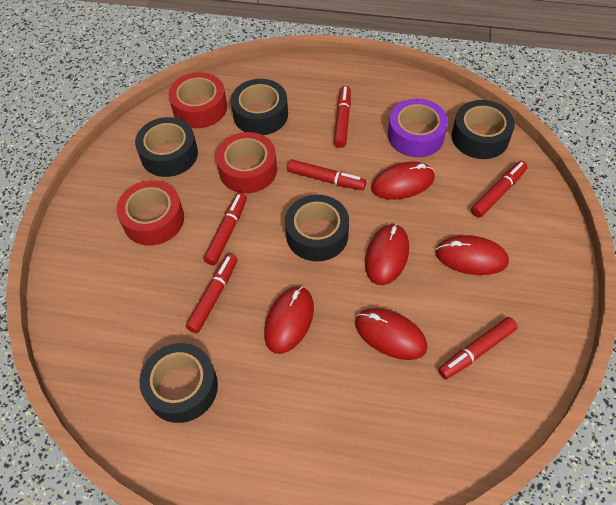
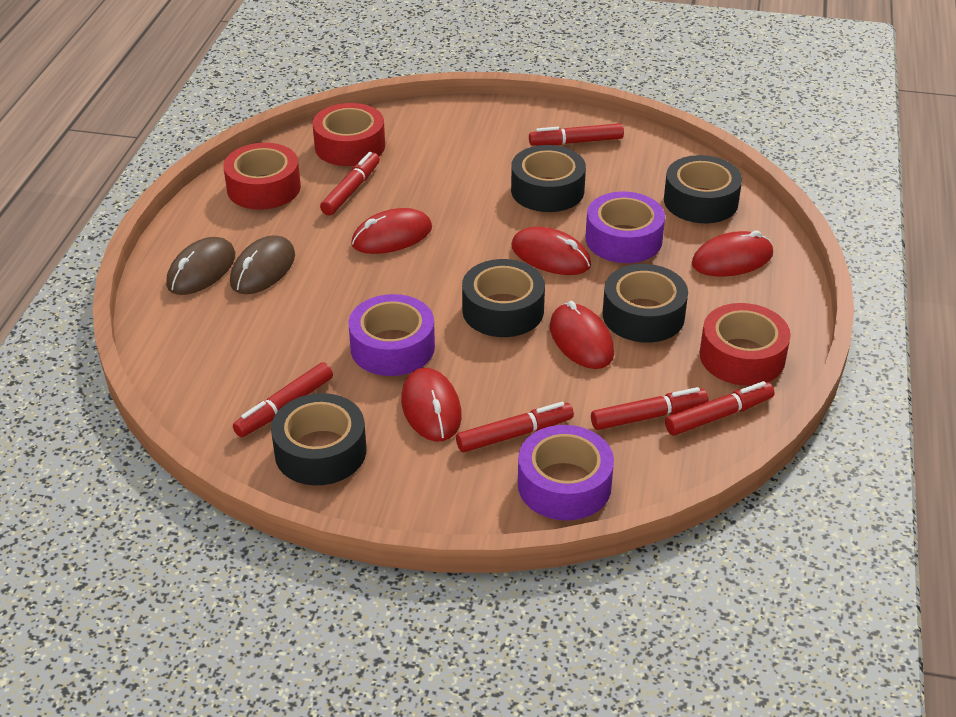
brown mouse: 0 -> 2
purple tape: 1 -> 3

